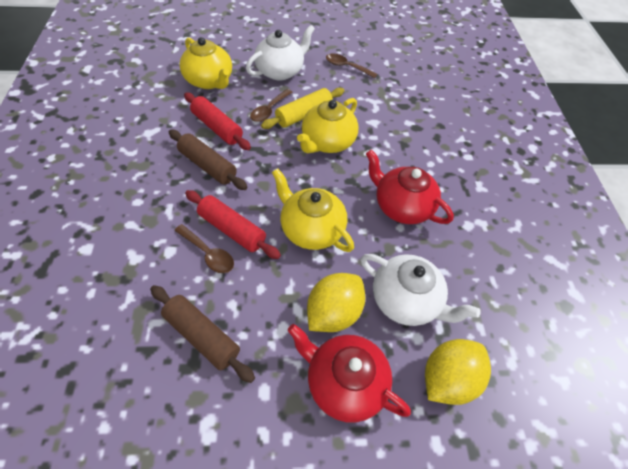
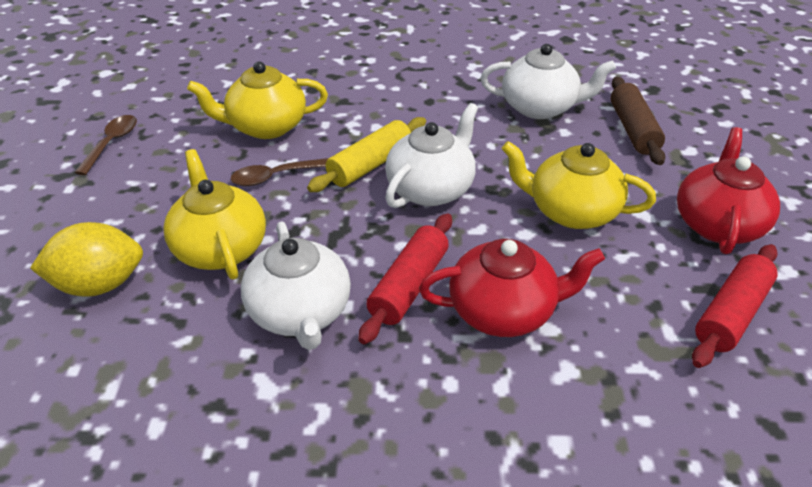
brown rolling pin: 2 -> 1
brown spoon: 3 -> 2
white teapot: 2 -> 3
yellow lemon: 2 -> 1

